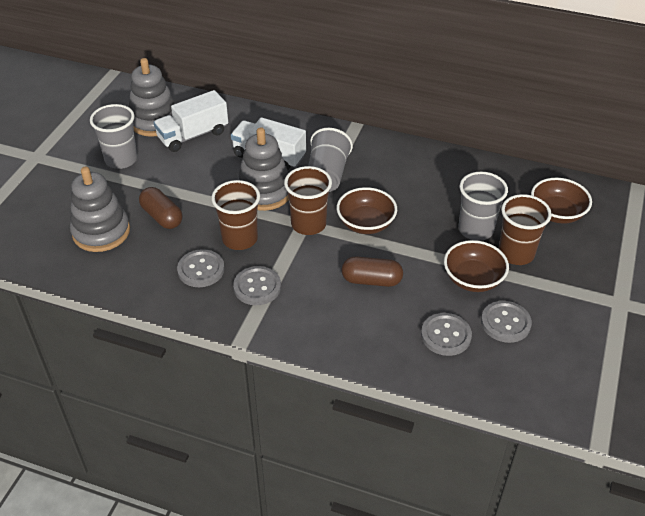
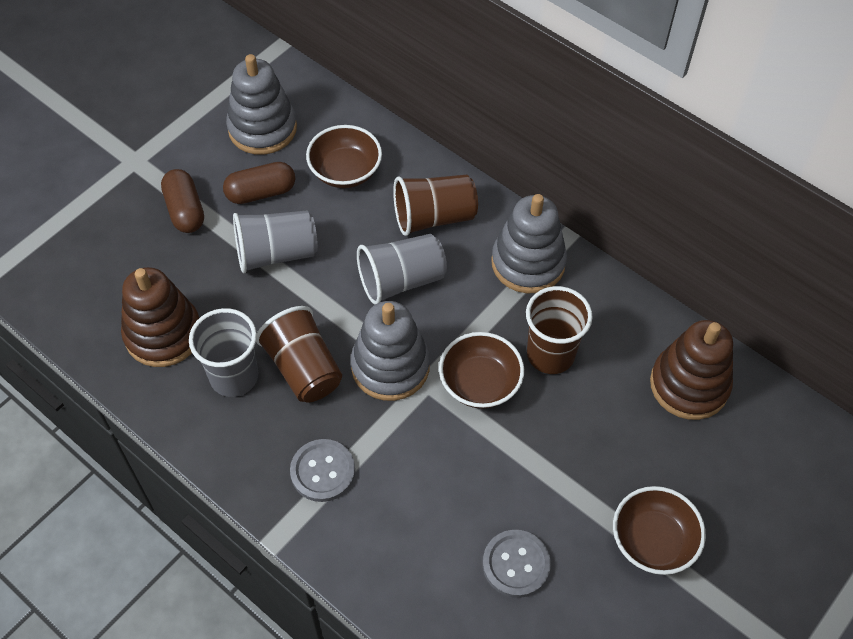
brown stacking toy: 0 -> 2
grey button: 4 -> 2
white truck: 2 -> 0

